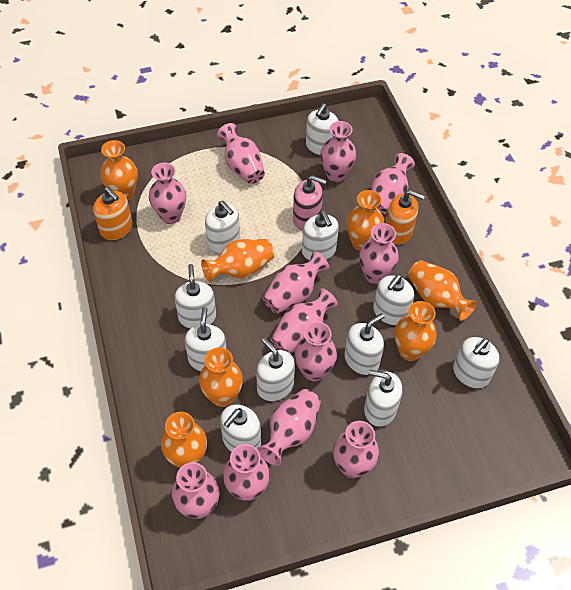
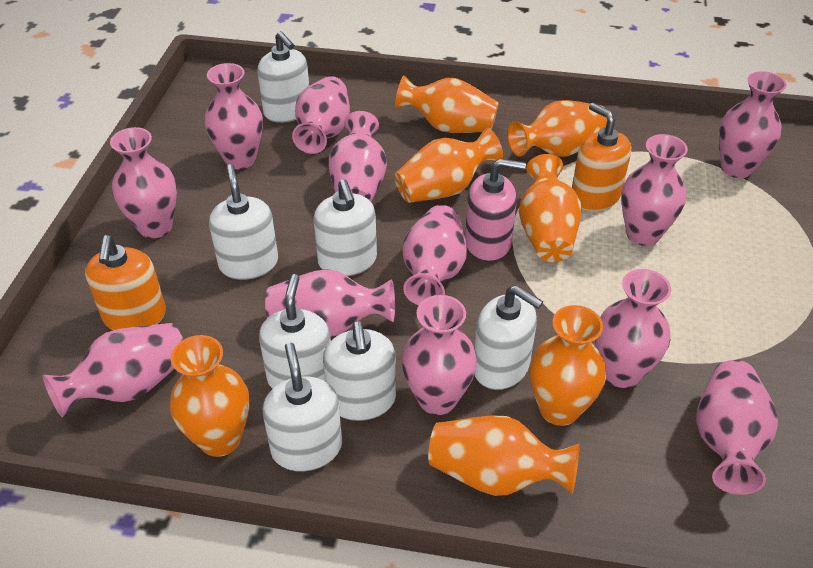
white soap dispenser: 11 -> 7

